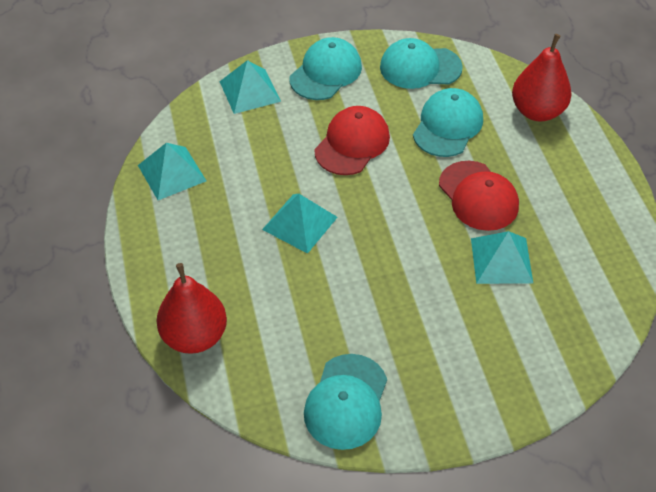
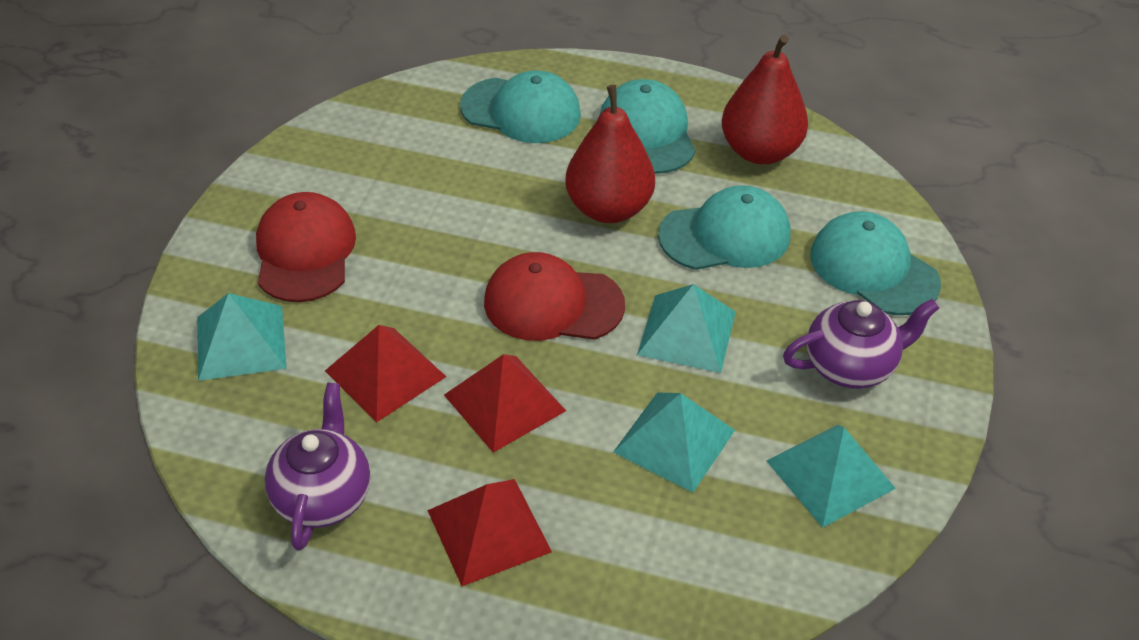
purple teapot: 0 -> 2
red pyramid: 0 -> 3

